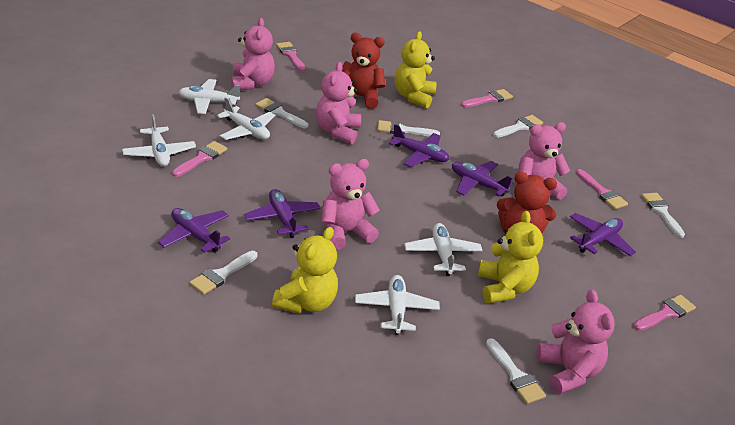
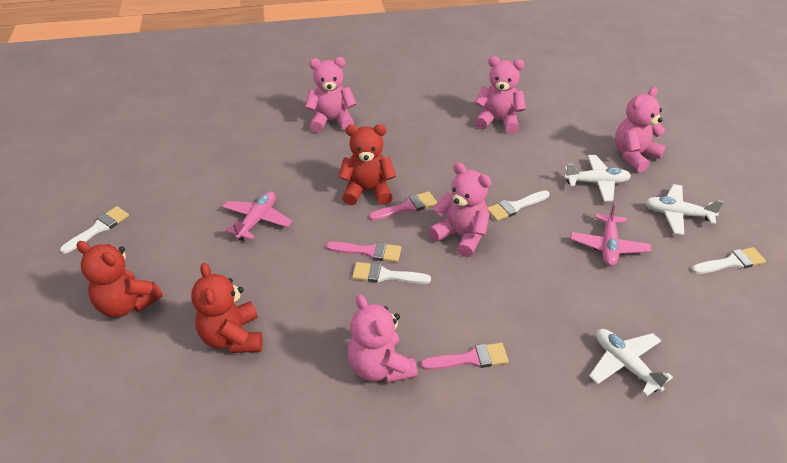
pink brush: 5 -> 3
pink plane: 0 -> 2
purple plane: 5 -> 0
red teddy bear: 2 -> 3
white brush: 6 -> 4
white plane: 5 -> 3
yellow teddy bear: 3 -> 0

